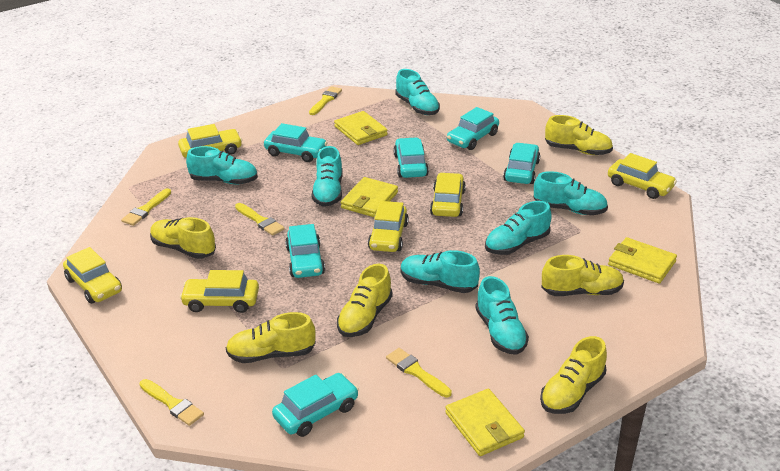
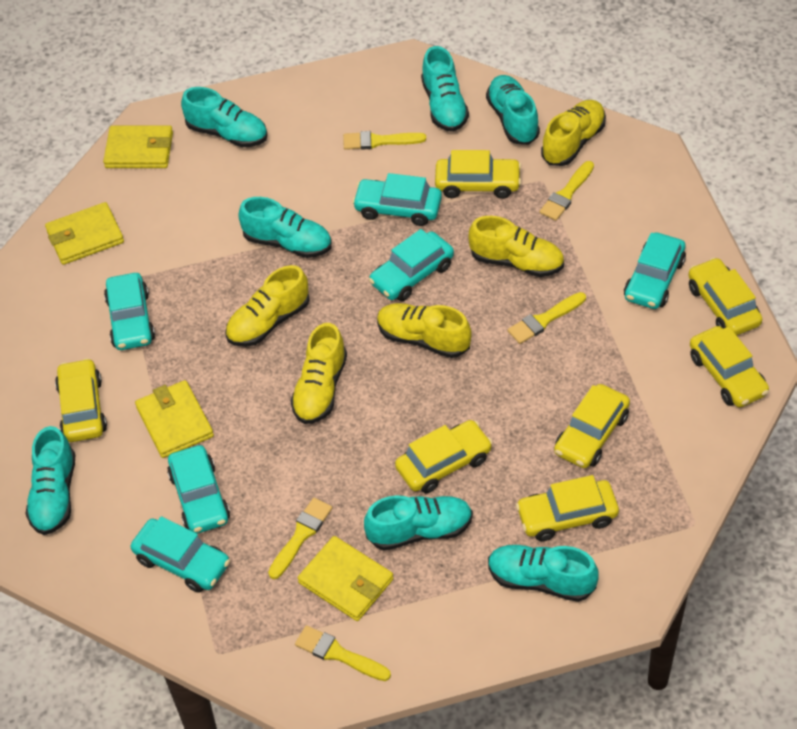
yellow car: 6 -> 7
yellow shoe: 6 -> 5

